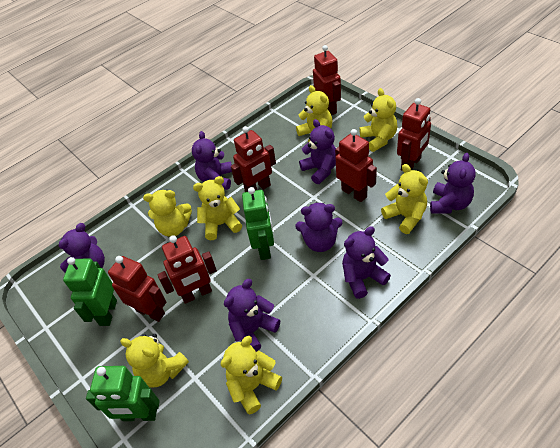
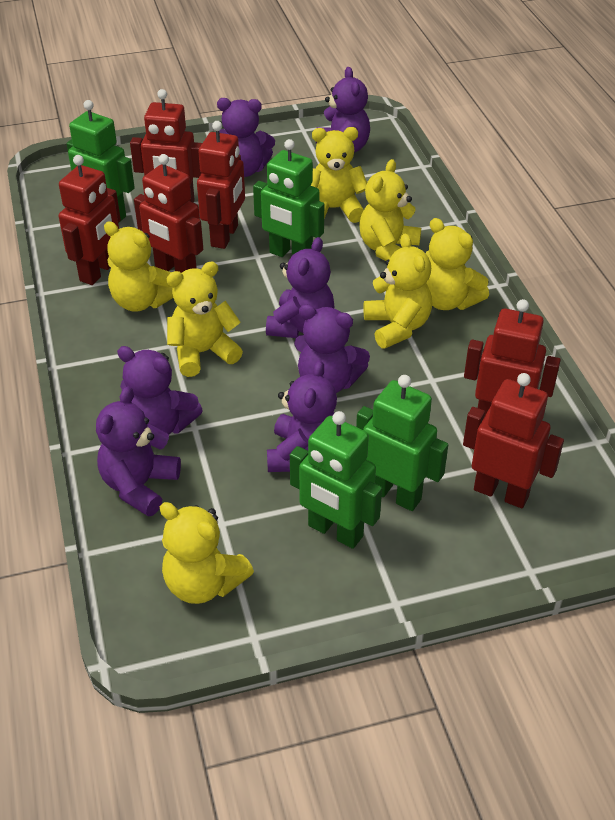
green robot: 3 -> 4

